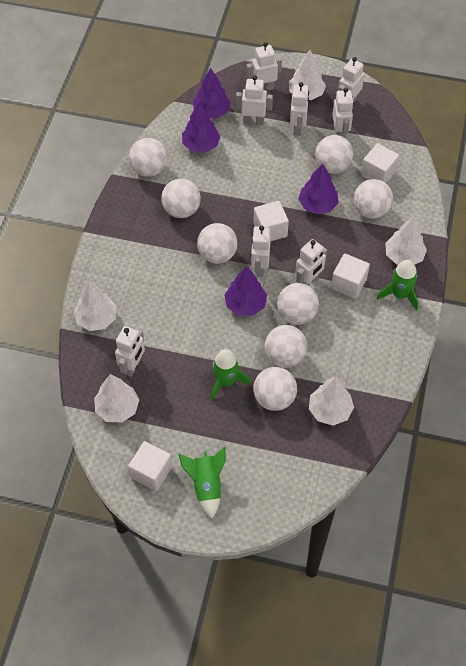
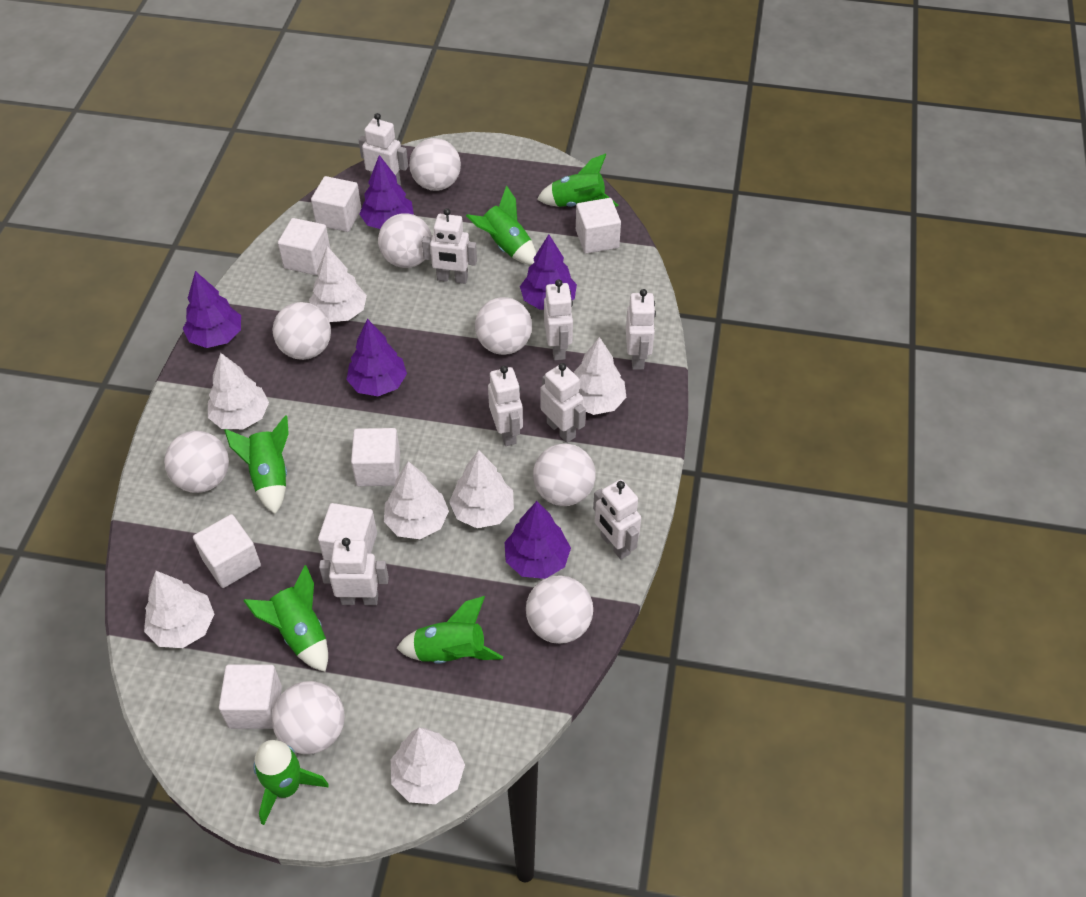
green rocket: 3 -> 6
purple tree: 4 -> 5
white cube: 4 -> 7
white tree: 5 -> 7

